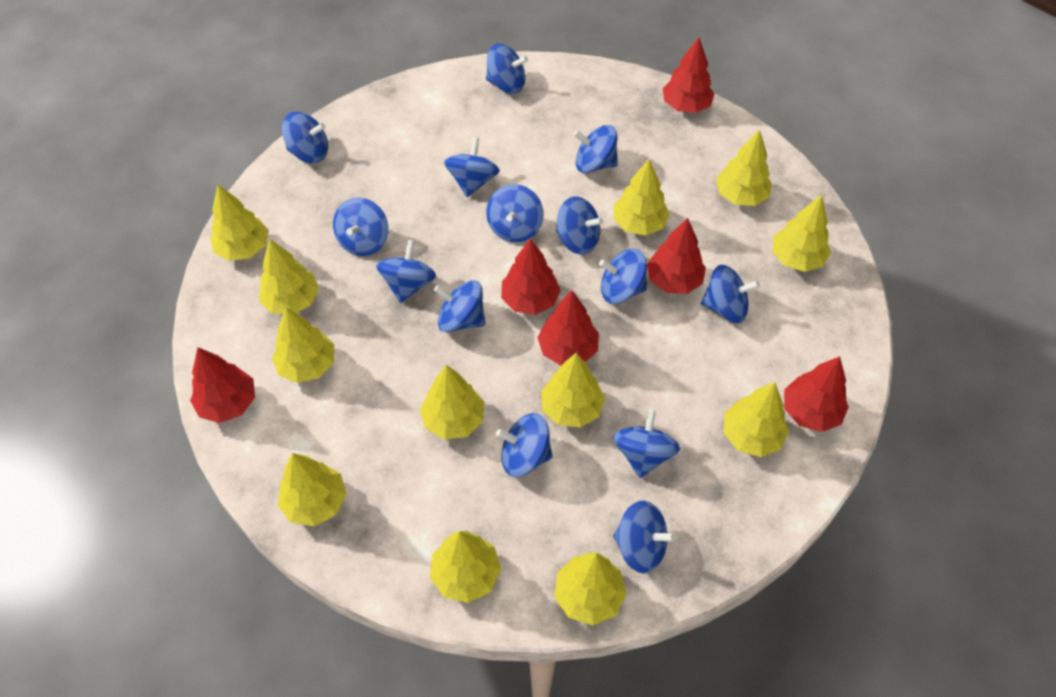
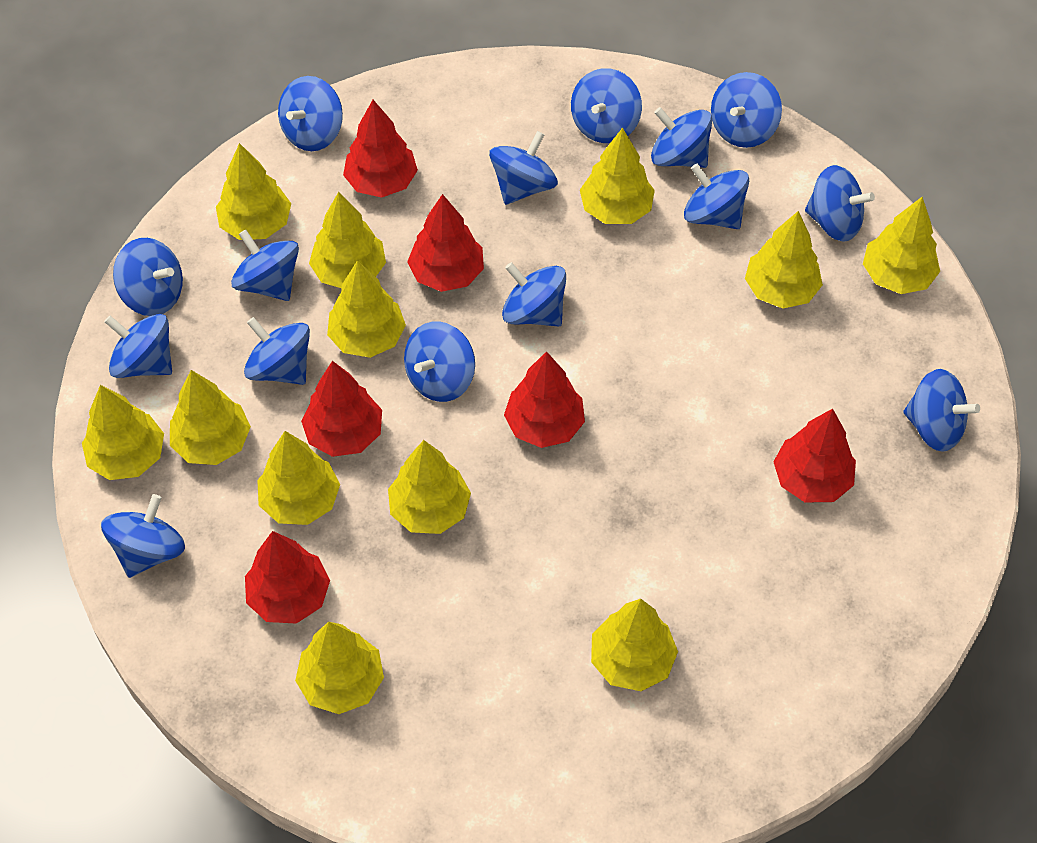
blue spinning top: 14 -> 15

